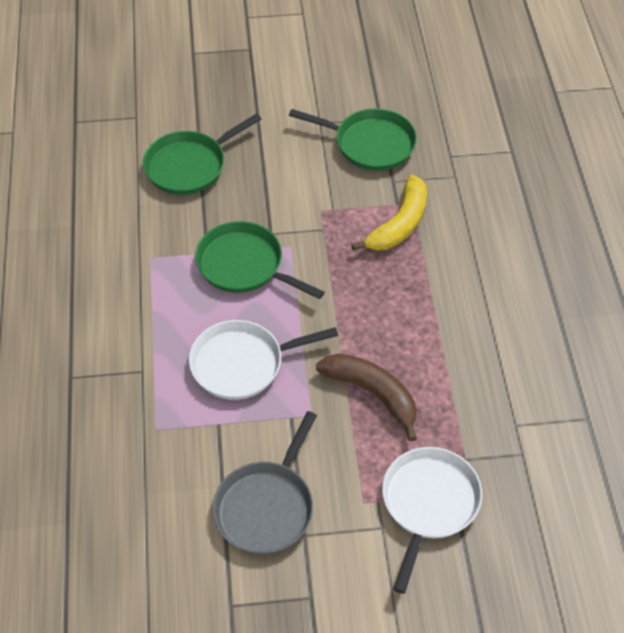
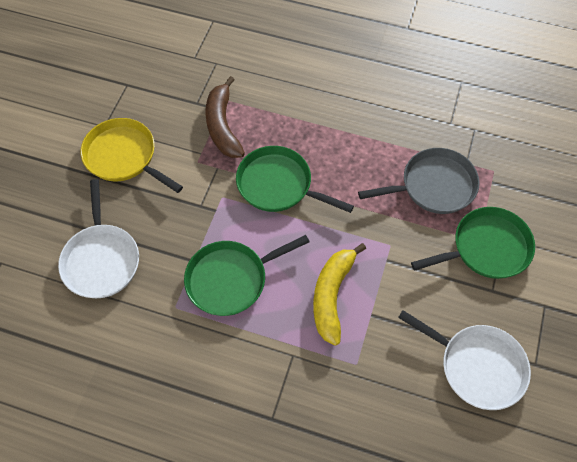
yellow pan: 0 -> 1

